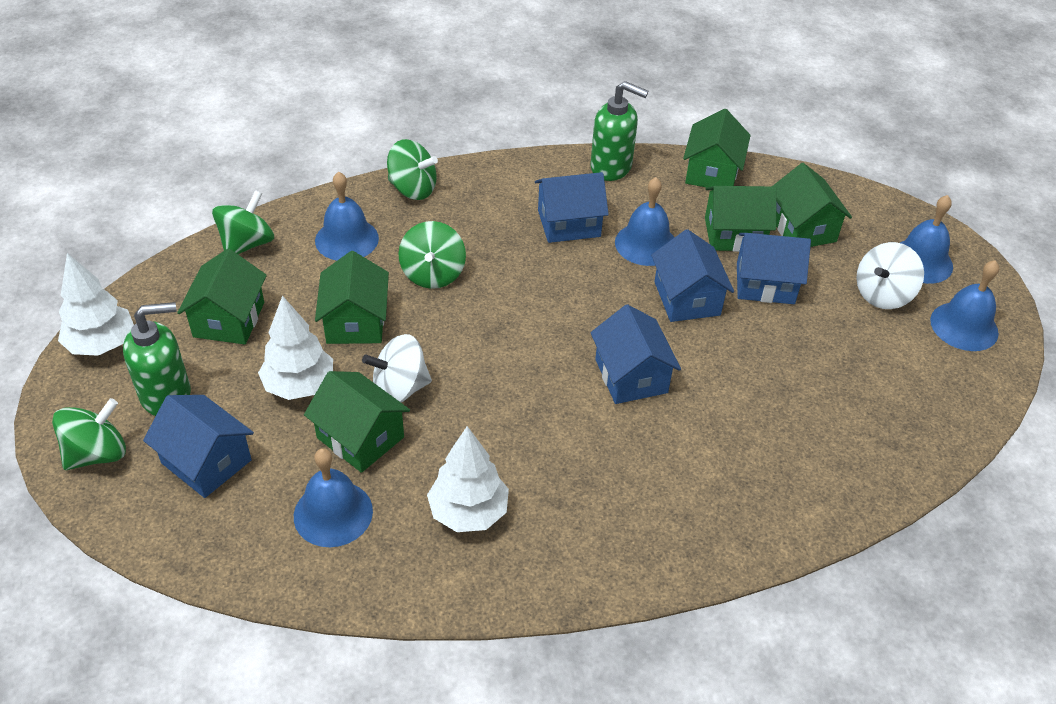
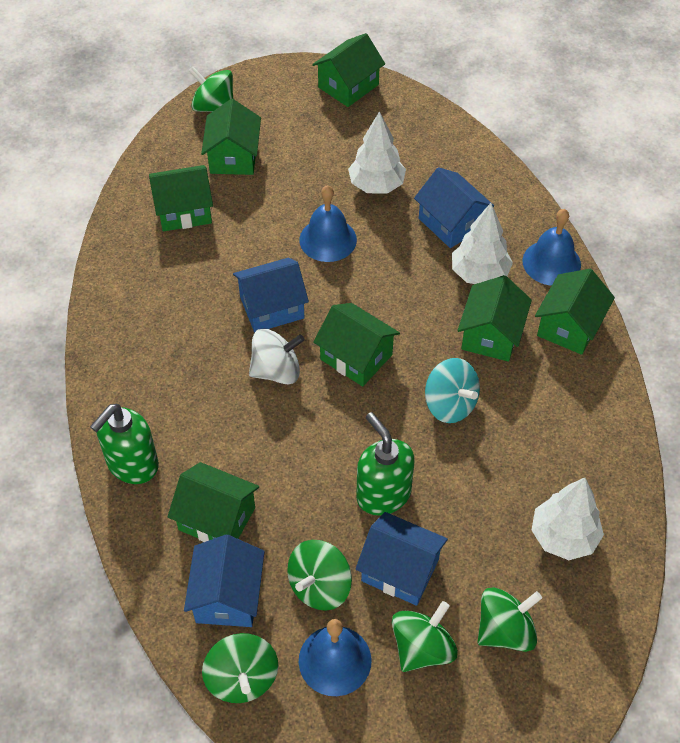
blue bell: 5 -> 3
blue house: 5 -> 4
green house: 6 -> 7
green spinning top: 4 -> 5
turquoise spinning top: 0 -> 1
white spinning top: 2 -> 1

